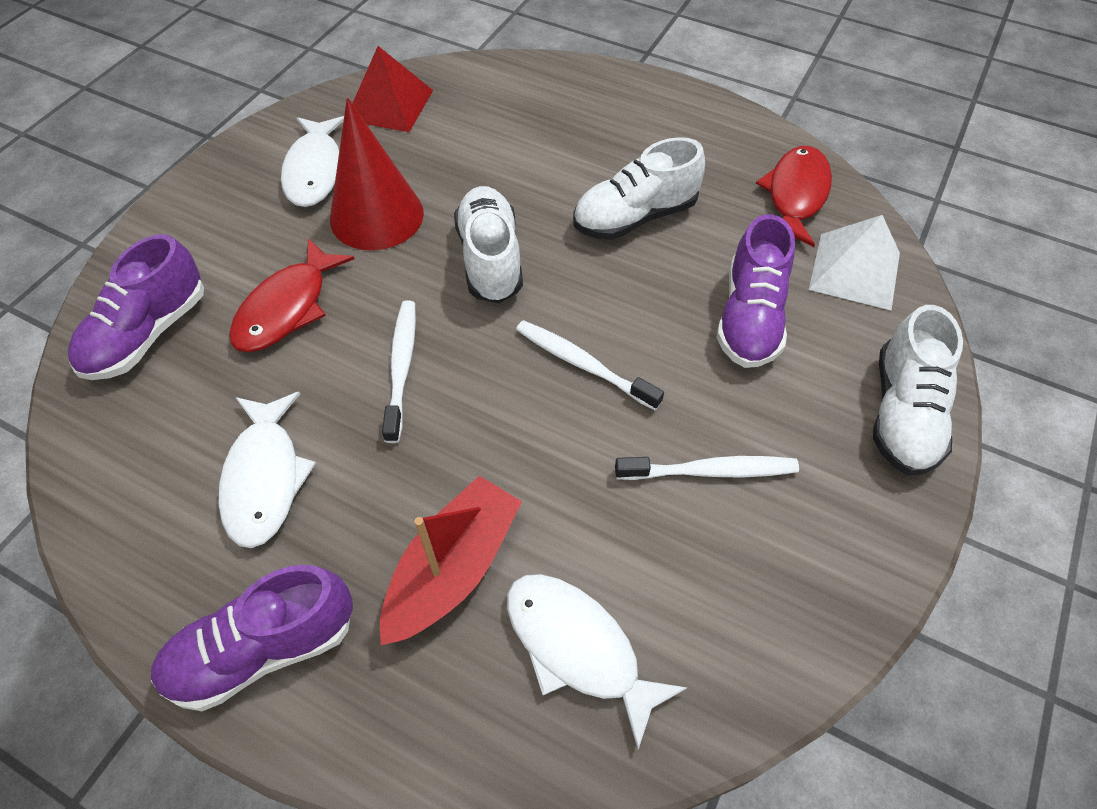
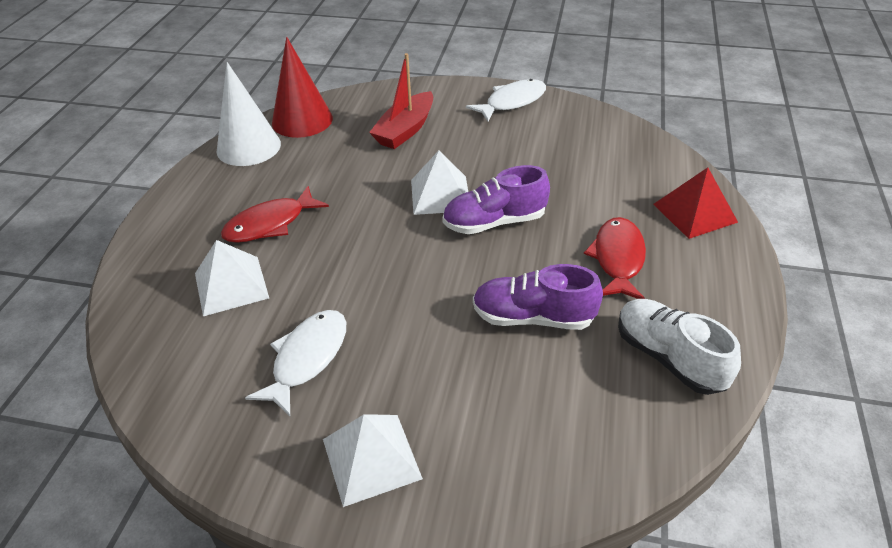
purple shoe: 3 -> 2
white cone: 0 -> 1
white fish: 3 -> 2
white pyramid: 1 -> 3
white shoe: 3 -> 1
white toothbrush: 3 -> 0

